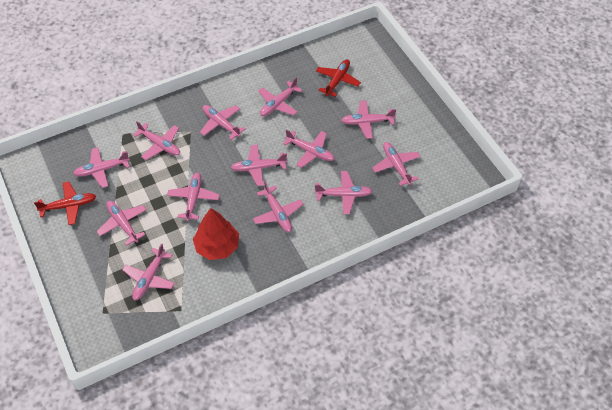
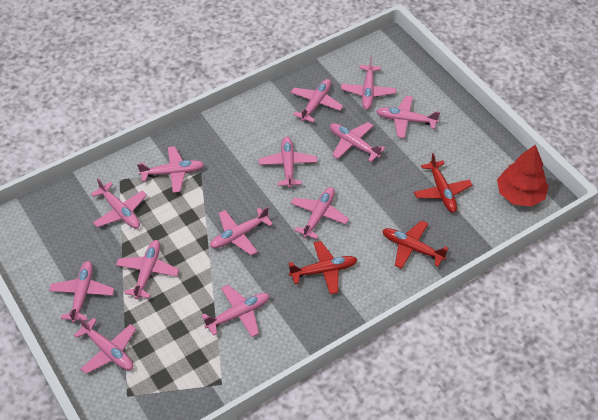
red plane: 2 -> 3

